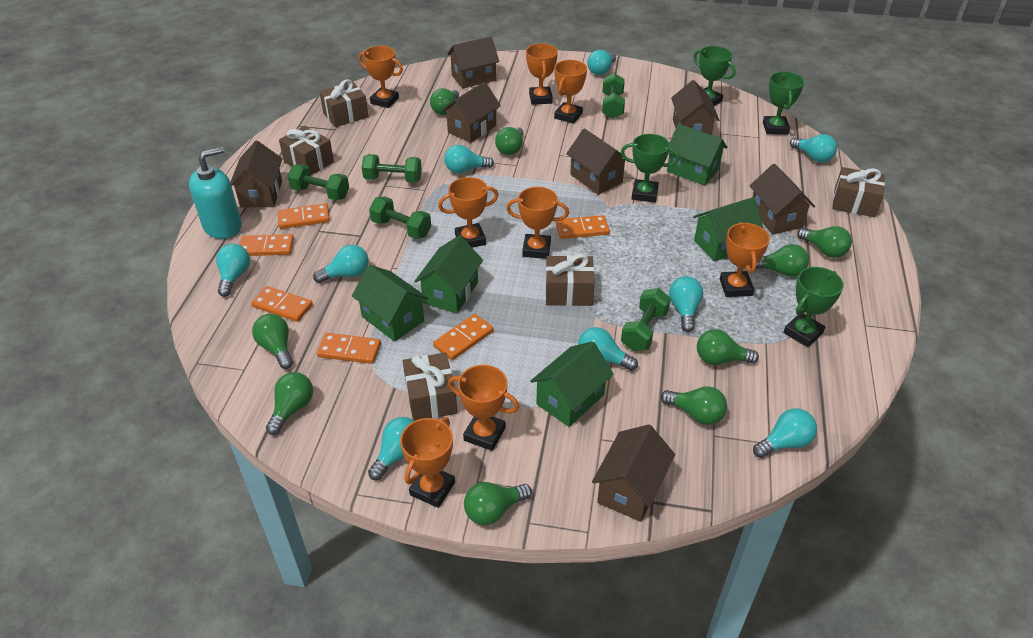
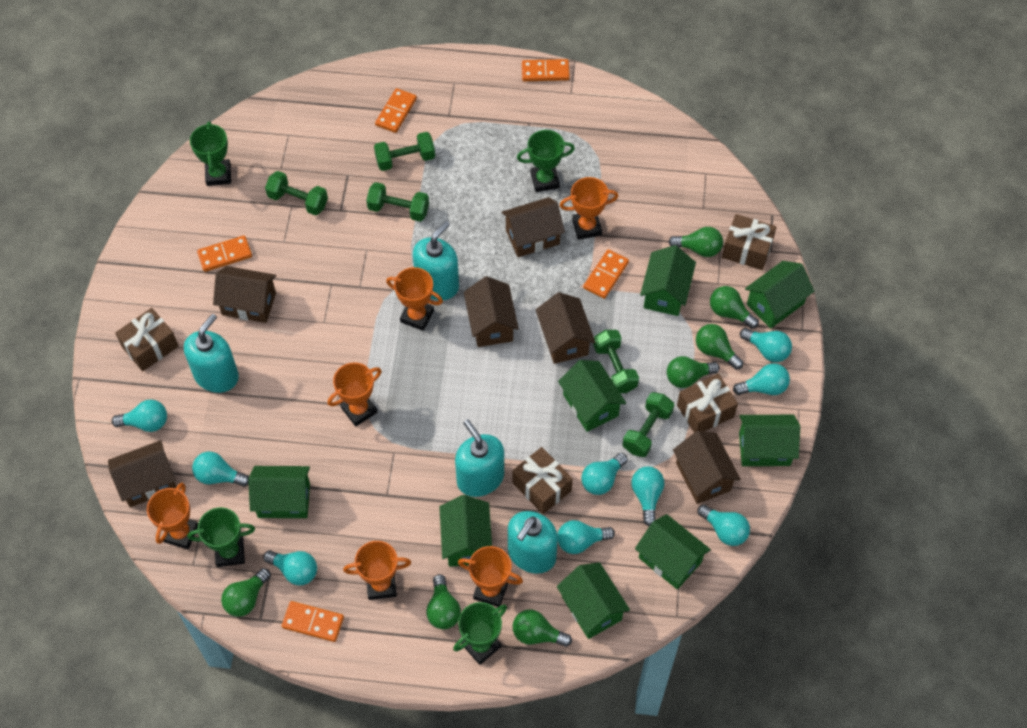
brown gift: 5 -> 4
brown house: 7 -> 6
green house: 5 -> 8
green light bulb: 9 -> 7
orange domino: 6 -> 5
orange trophy: 8 -> 6
turquoise soap dispenser: 1 -> 4

